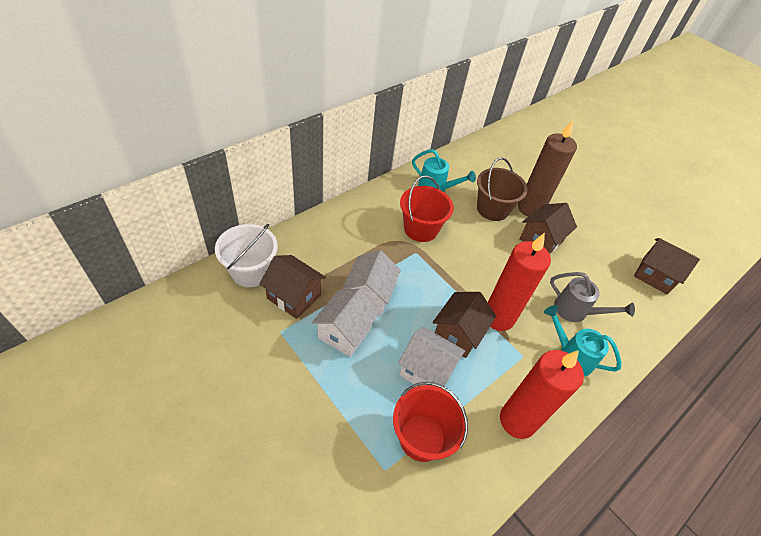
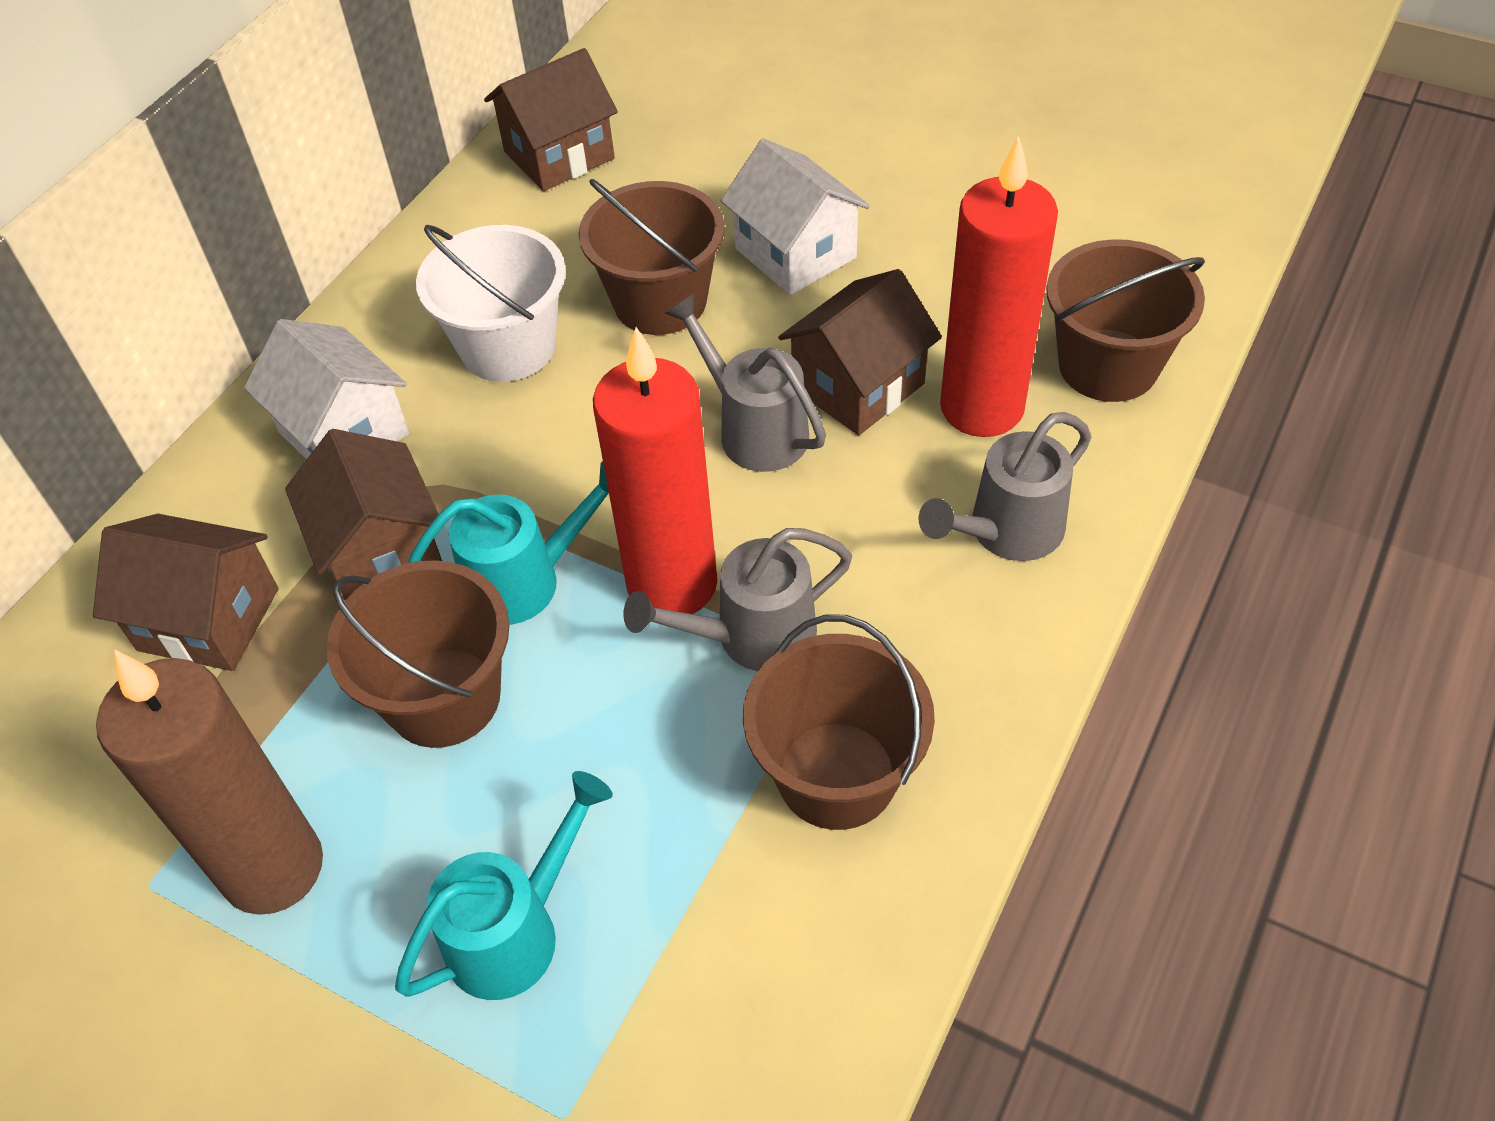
brown bucket: 1 -> 4
grey watering can: 1 -> 3
red bucket: 2 -> 0
white house: 3 -> 2

